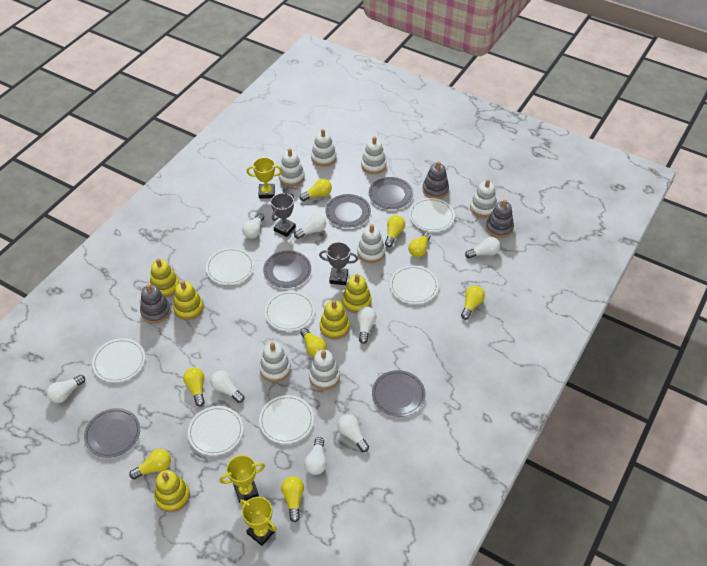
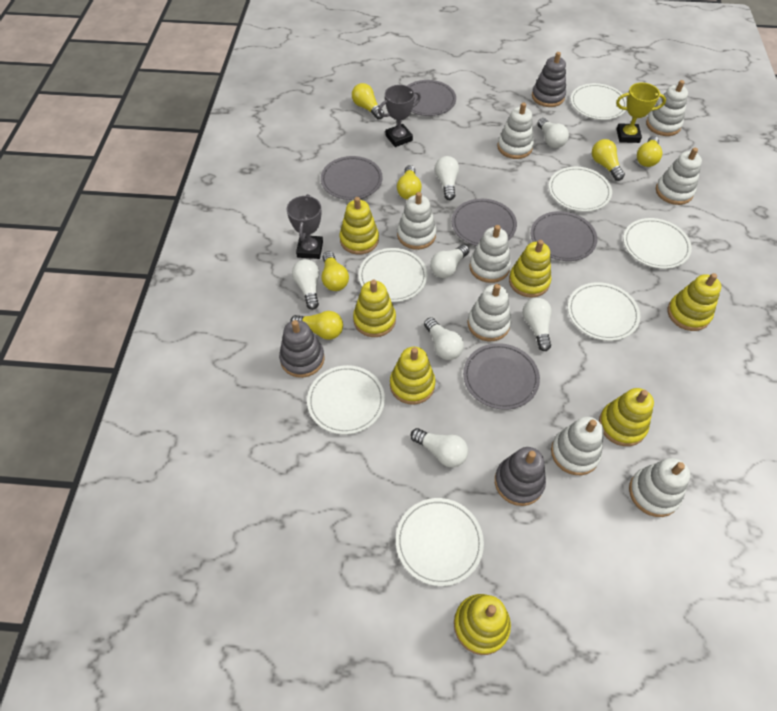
white light bulb: 8 -> 7
white stacking toy: 7 -> 8
yellow light bulb: 8 -> 6
yellow stacking toy: 5 -> 7
yellow trophy: 3 -> 1

